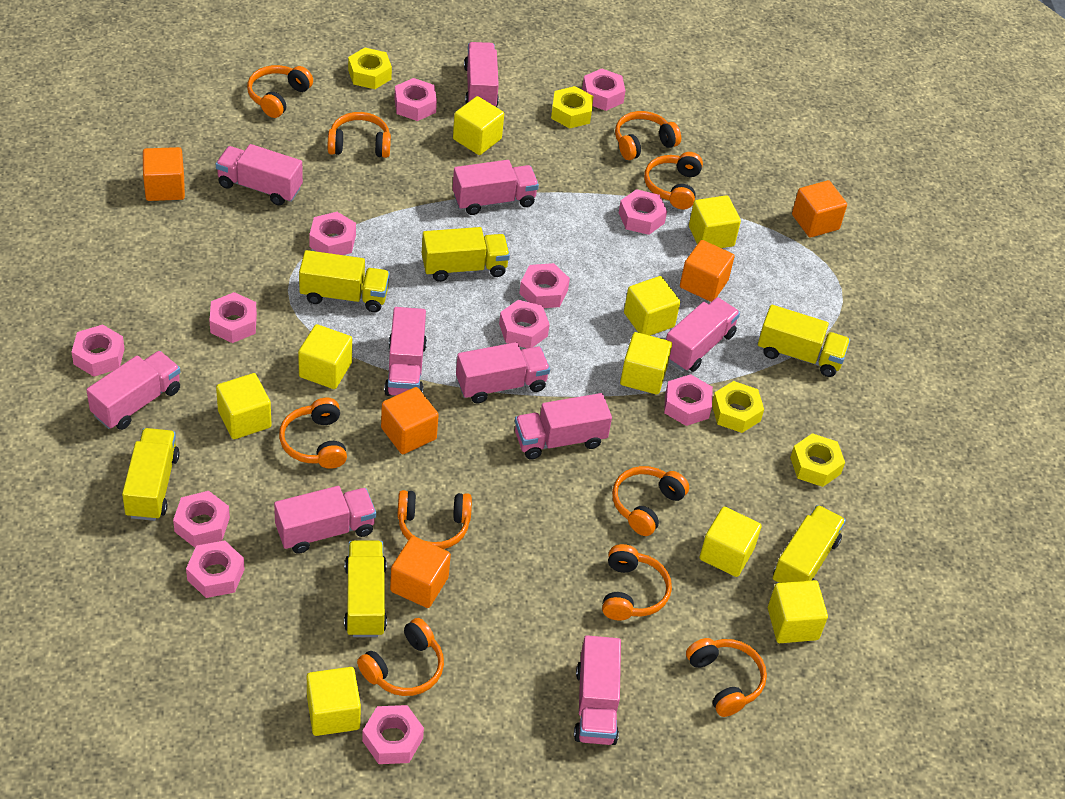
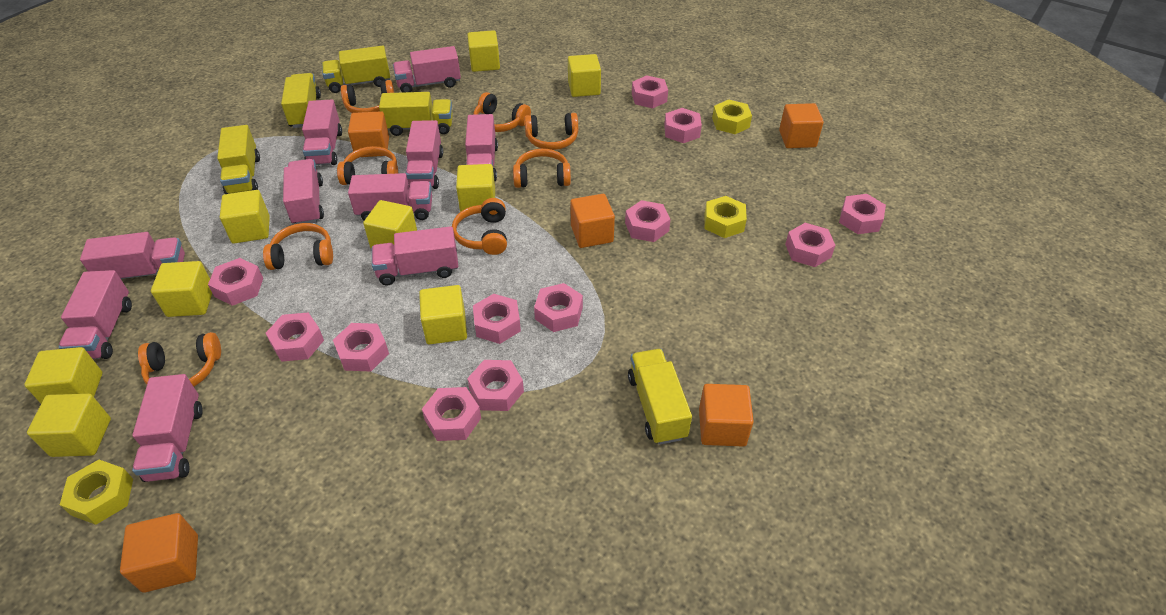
orange headphones: 10 -> 8
yellow nut: 4 -> 3
yellow truck: 6 -> 5

